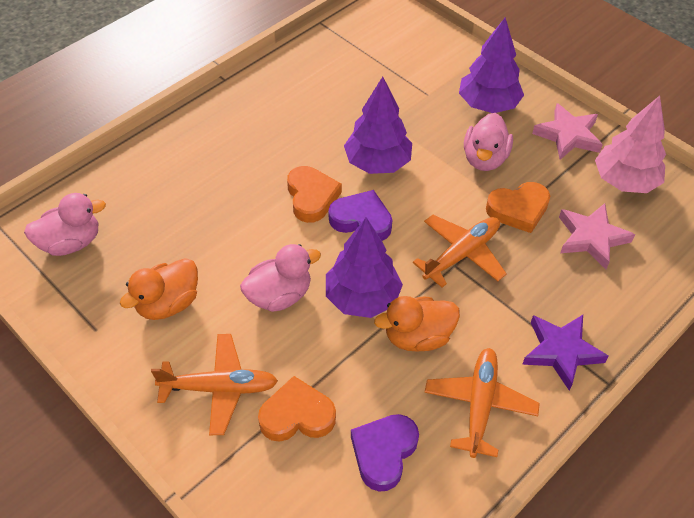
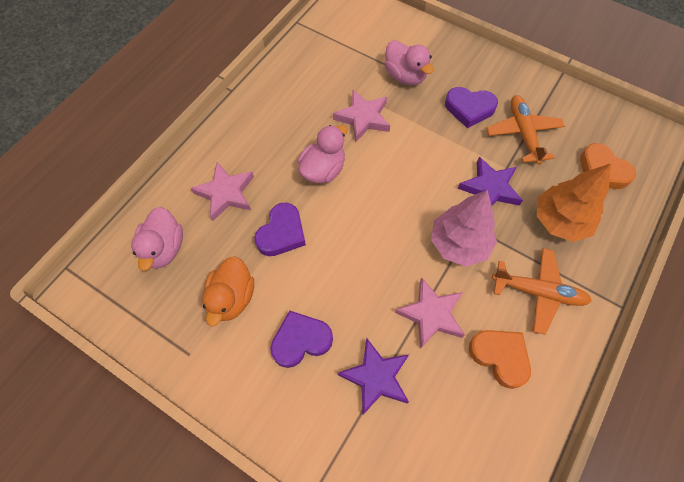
orange duck: 2 -> 1
orange heart: 3 -> 2
orange plane: 3 -> 2
orange tree: 0 -> 1
pink star: 2 -> 3
purple heart: 2 -> 3
purple star: 1 -> 2
purple tree: 3 -> 0

